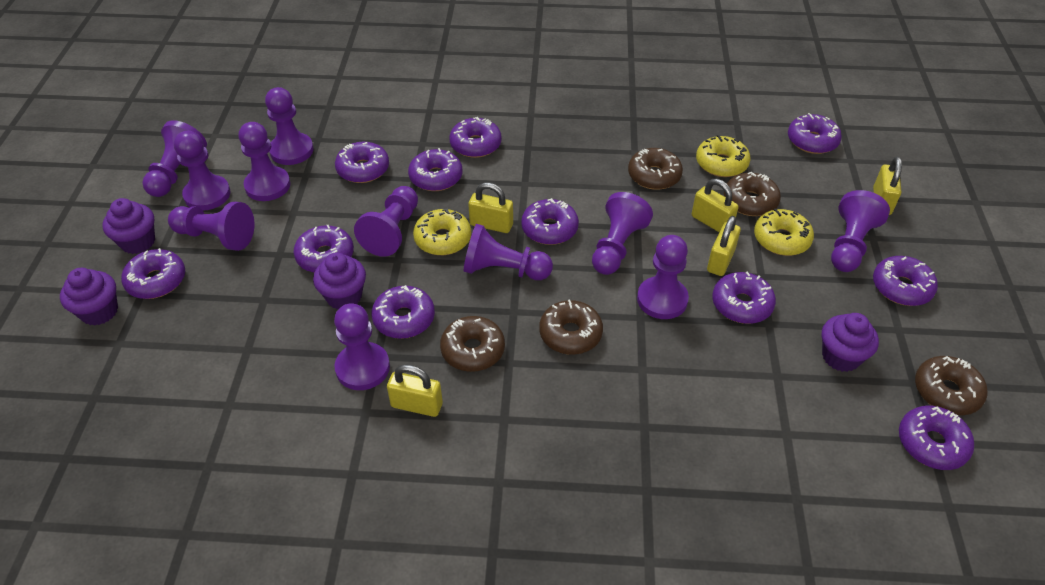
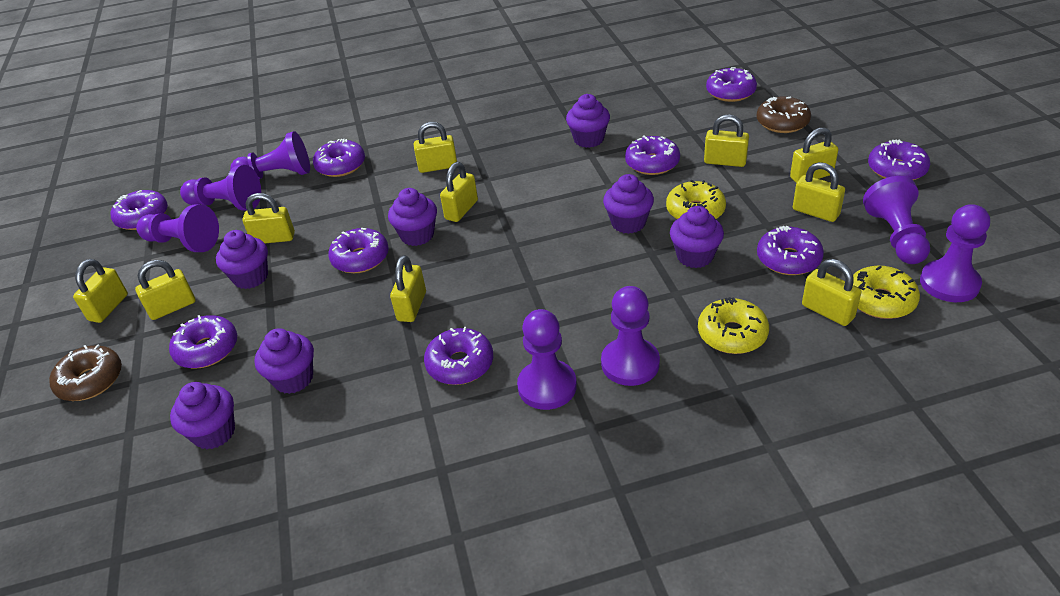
brown donut: 5 -> 2
purple cupcake: 4 -> 7
purple donut: 11 -> 9
purple pawn: 11 -> 7
yellow padlock: 5 -> 10

